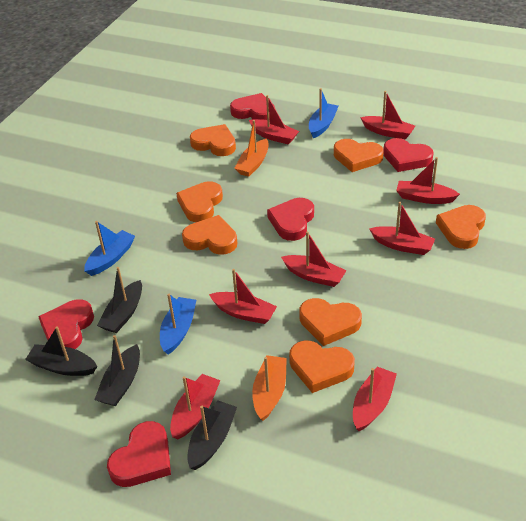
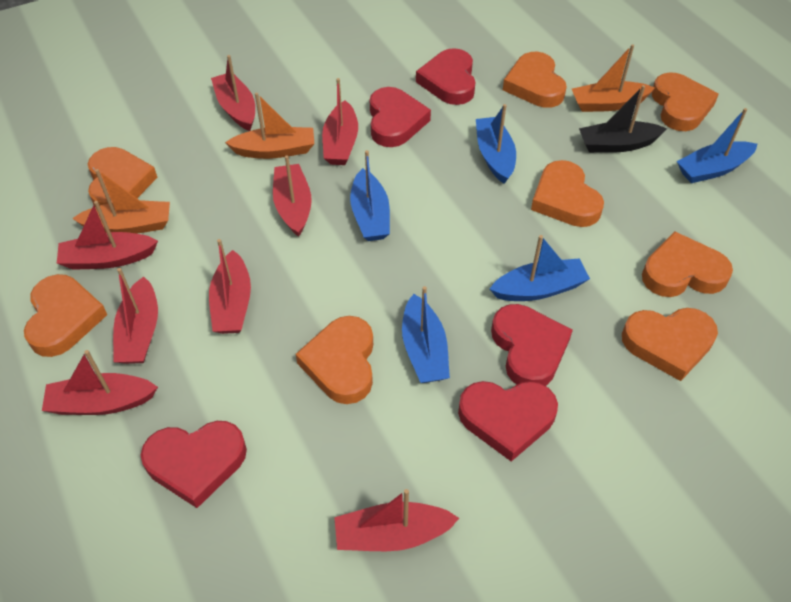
black boat: 4 -> 1
blue boat: 3 -> 5
orange boat: 2 -> 3
orange heart: 7 -> 8

